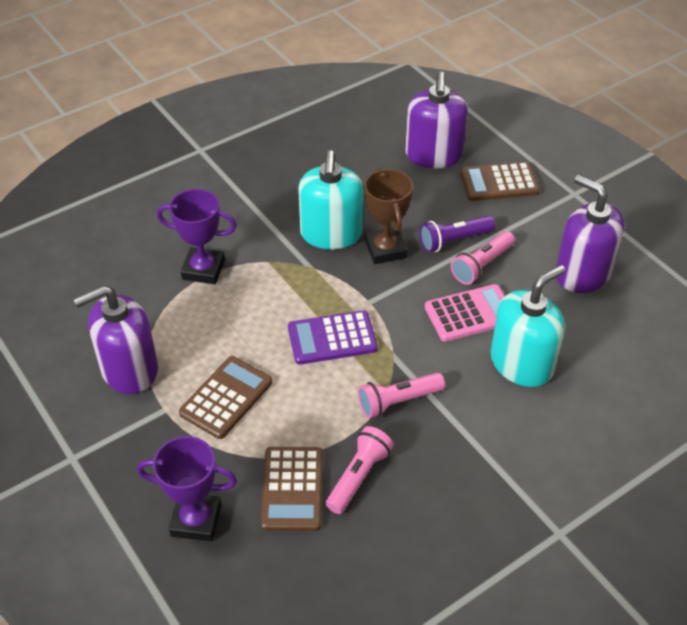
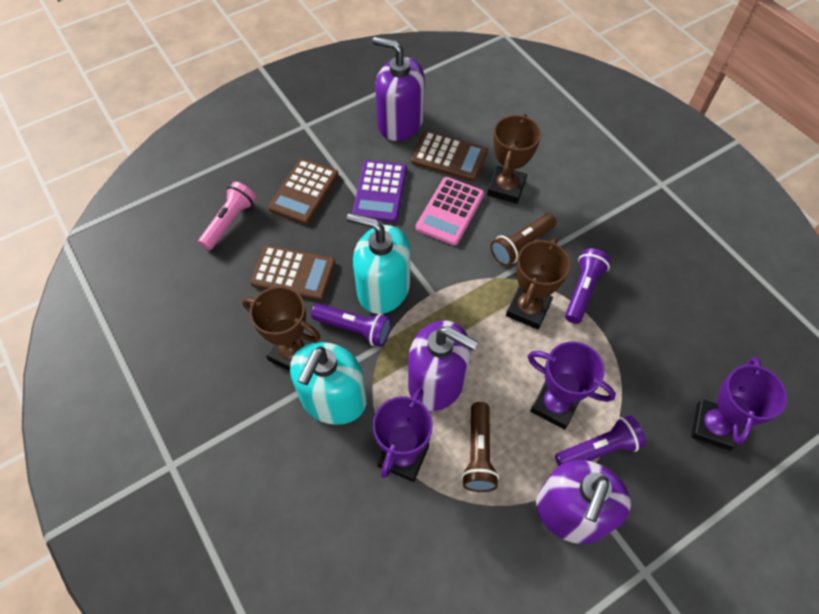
brown flashlight: 0 -> 2
brown trophy: 1 -> 3
pink flashlight: 3 -> 1
purple flashlight: 1 -> 3
purple trophy: 2 -> 3

